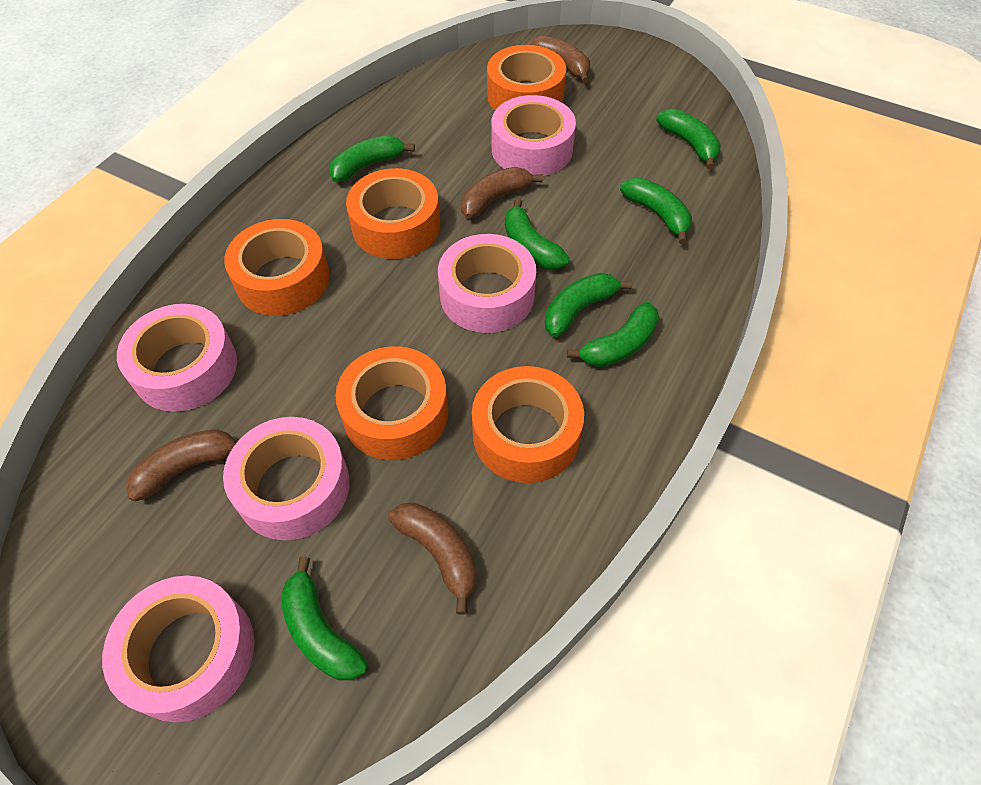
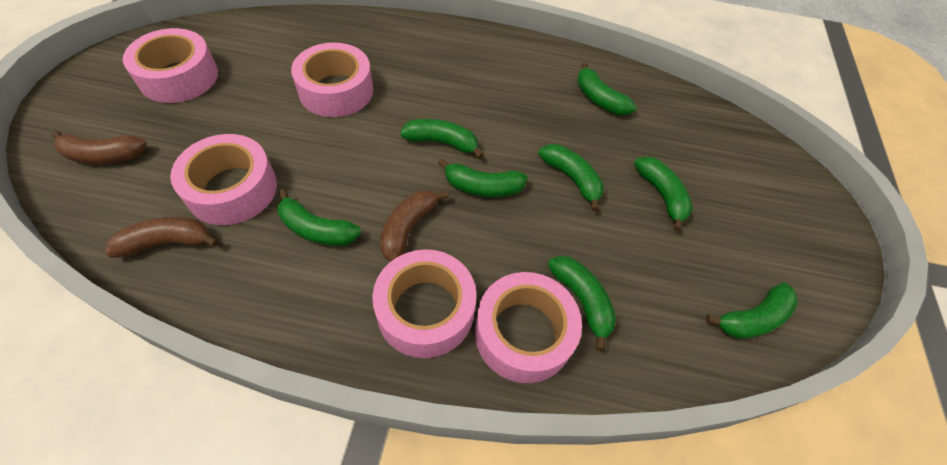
brown banana: 4 -> 3
green banana: 7 -> 8
orange tape: 5 -> 0

